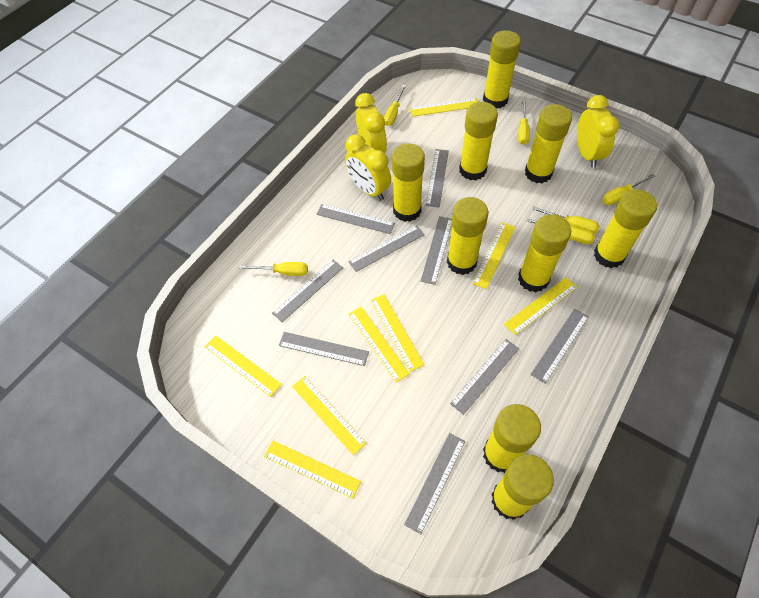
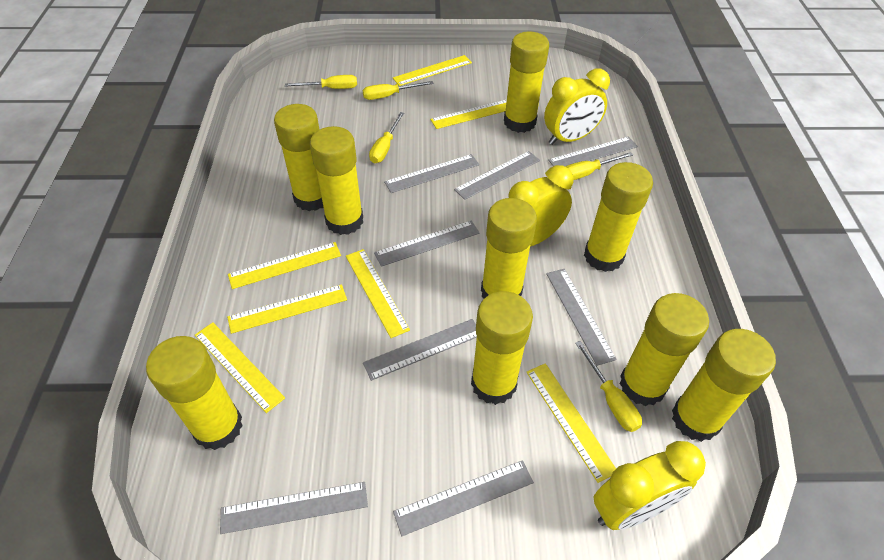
grey ruler: 9 -> 8
yellow ruler: 8 -> 7
yellow screwdriver: 6 -> 5

